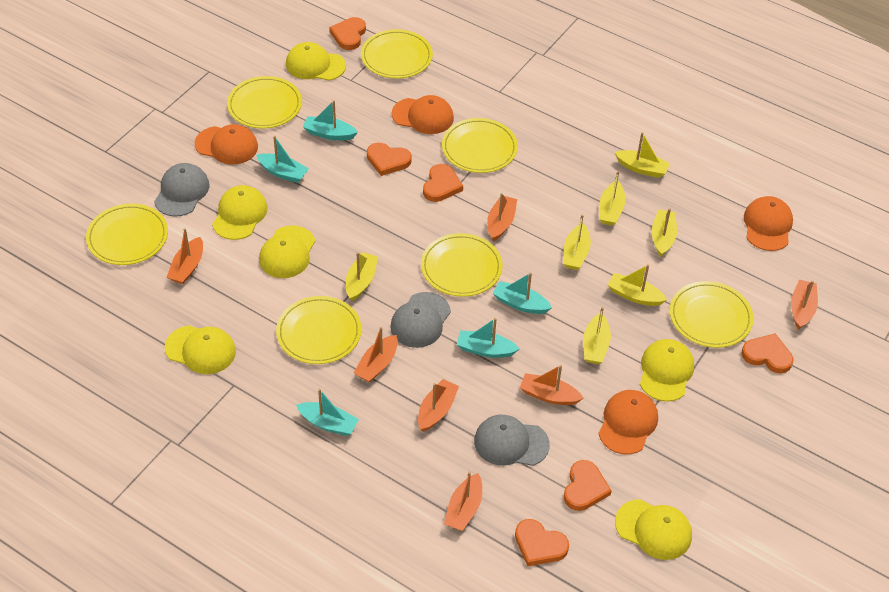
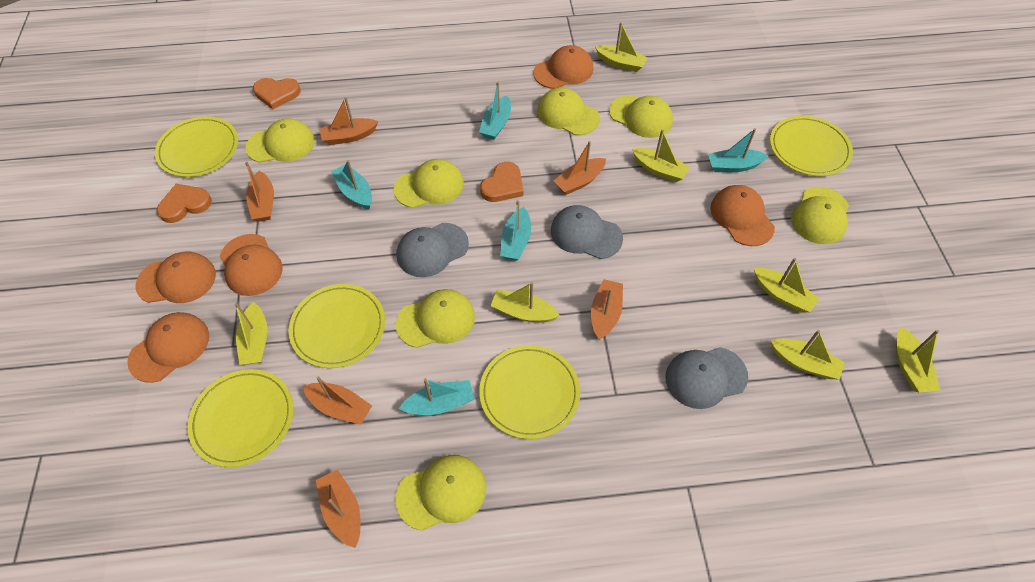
orange boat: 7 -> 6
orange cap: 4 -> 5
orange heart: 6 -> 3
yellow cap: 6 -> 7
yellow plate: 7 -> 5

